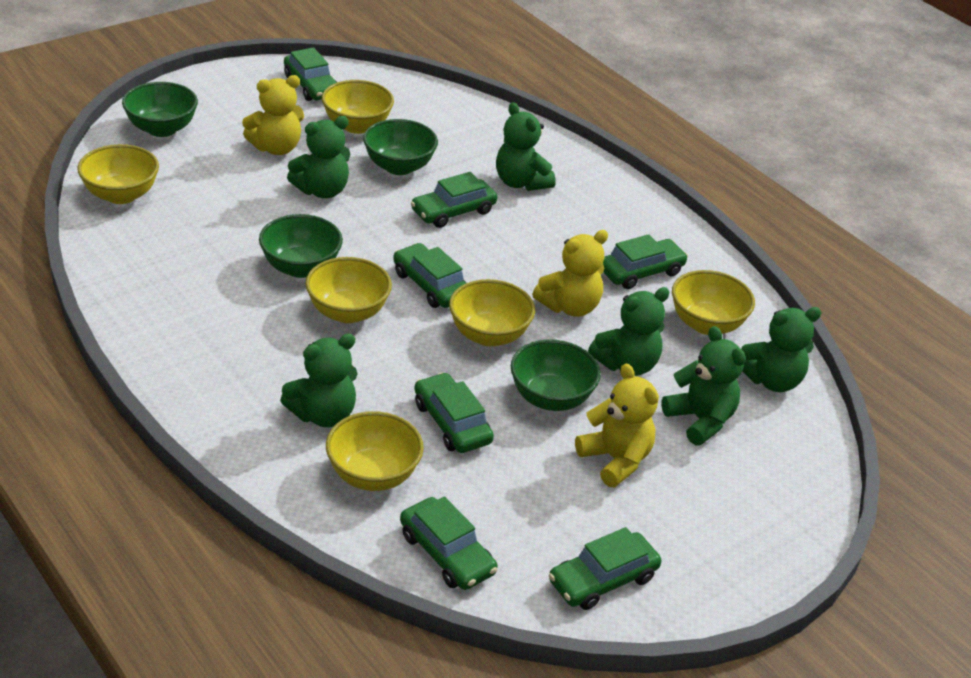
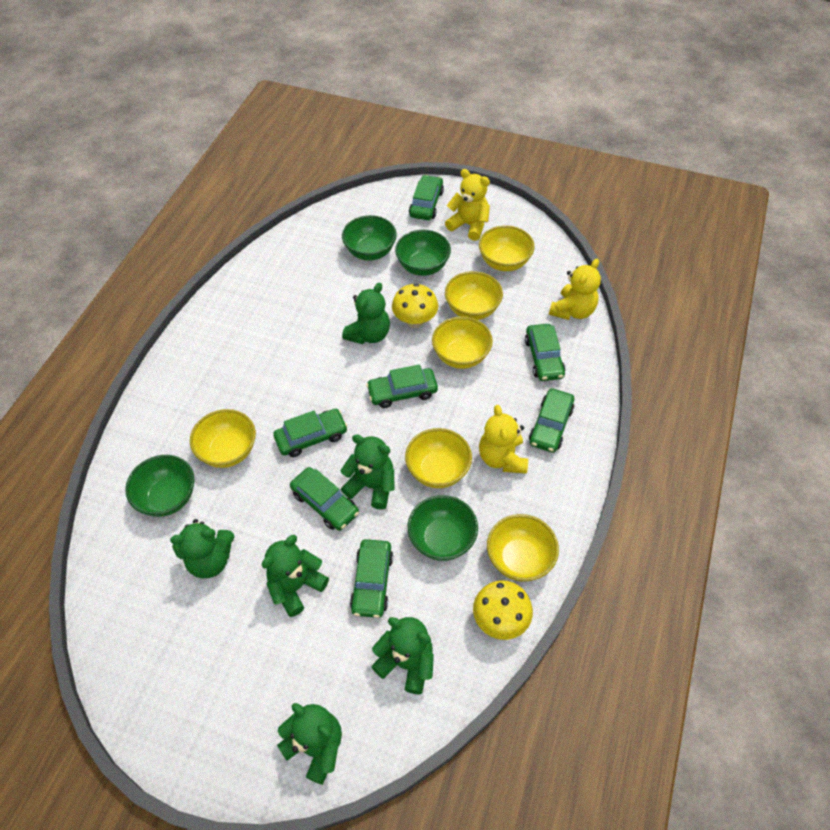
yellow mushroom: 0 -> 2

